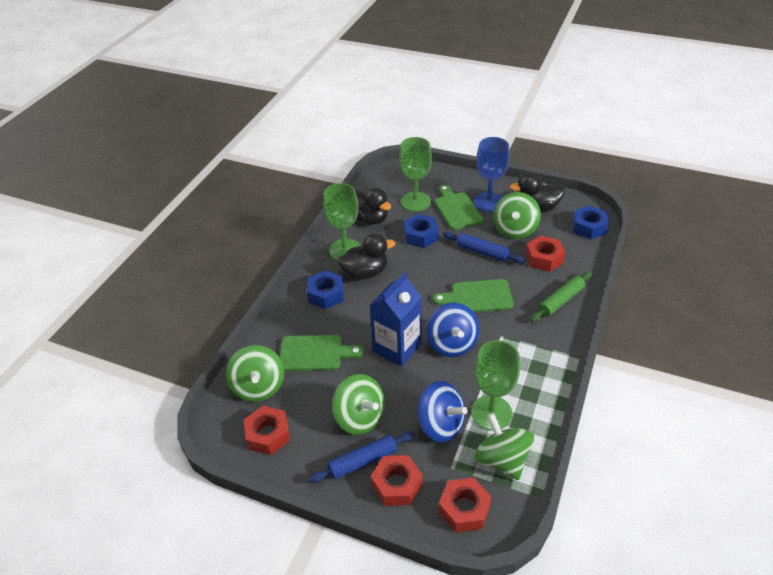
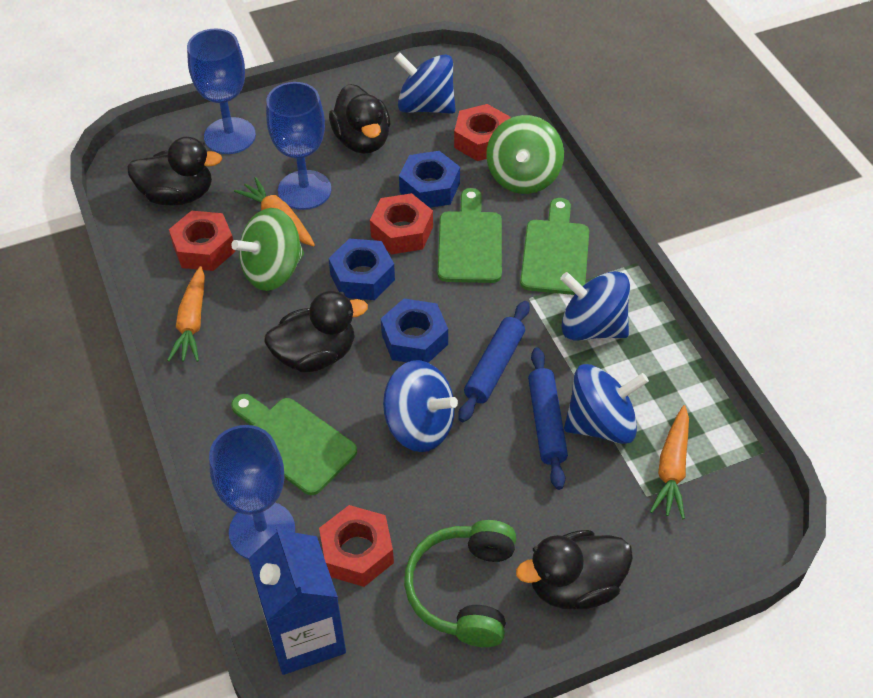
black duck: 3 -> 4
blue goblet: 1 -> 3
blue spinning top: 2 -> 4
green goblet: 3 -> 0
green headphones: 0 -> 1
green rolling pin: 1 -> 0
green spinning top: 4 -> 2
orange carrot: 0 -> 3

